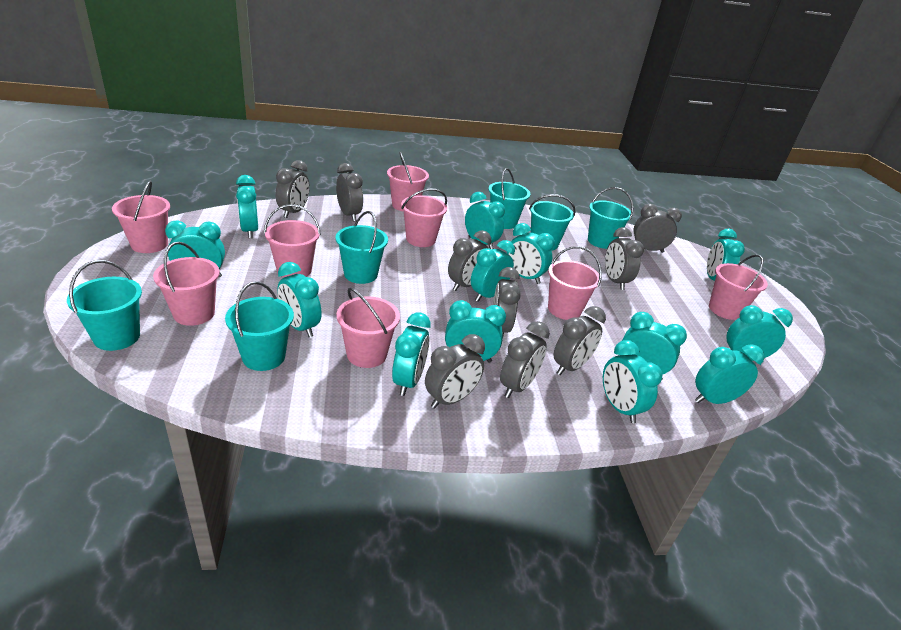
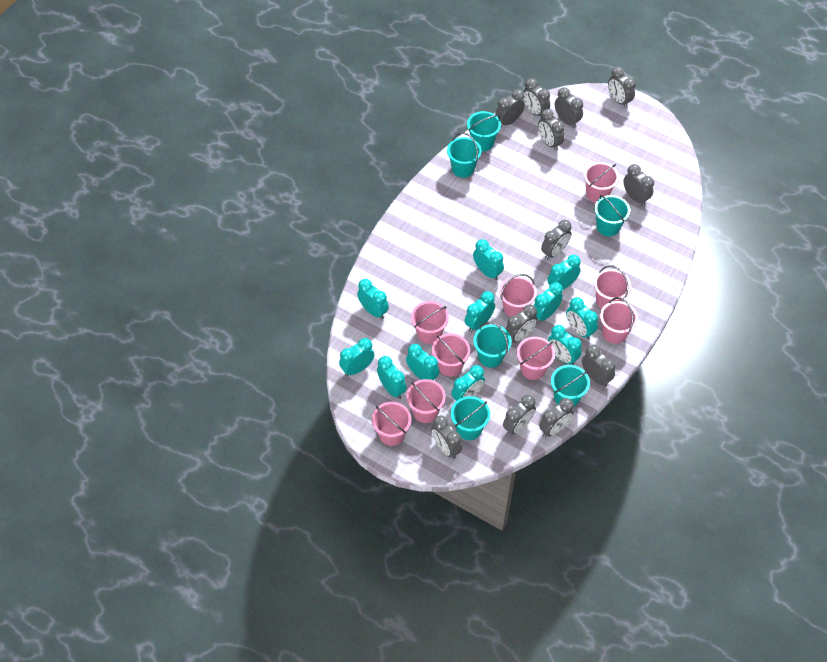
grey clock: 9 -> 12
pink bucket: 8 -> 9
turquoise clock: 13 -> 11

